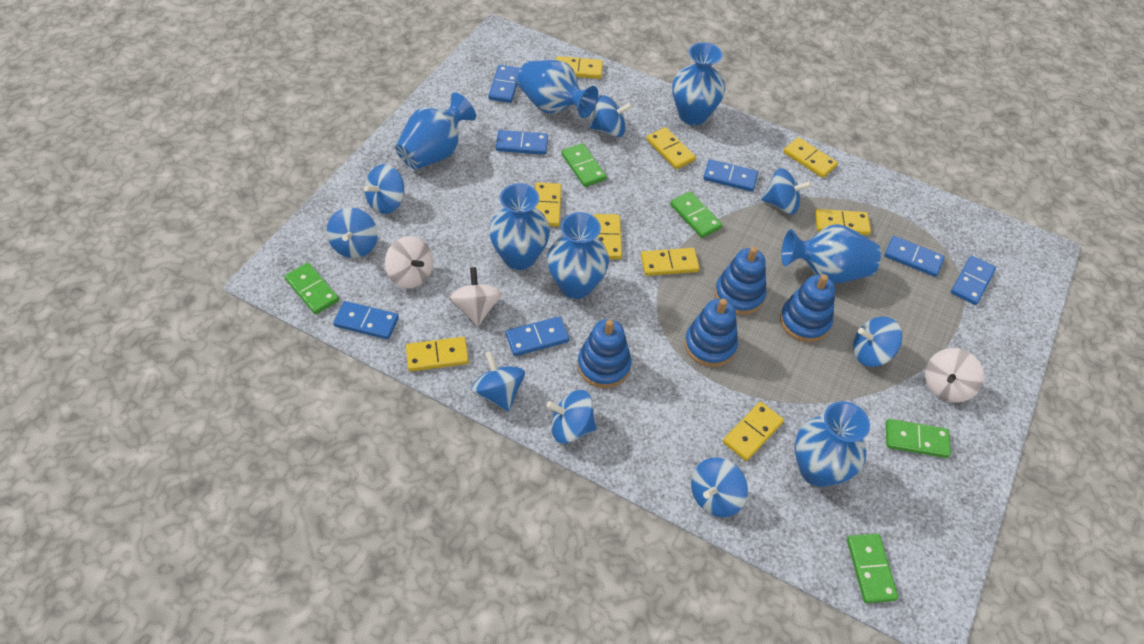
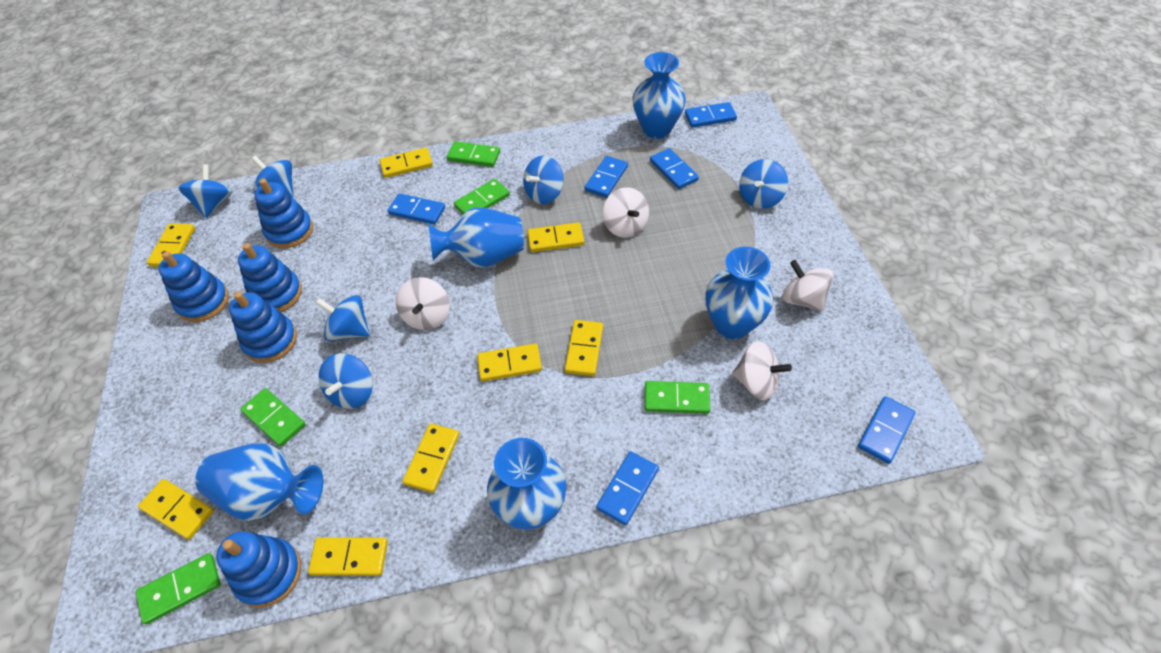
blue domino: 7 -> 6
blue spinning top: 8 -> 6
blue stacking toy: 4 -> 5
blue vase: 7 -> 5
white spinning top: 3 -> 4
yellow domino: 9 -> 8

